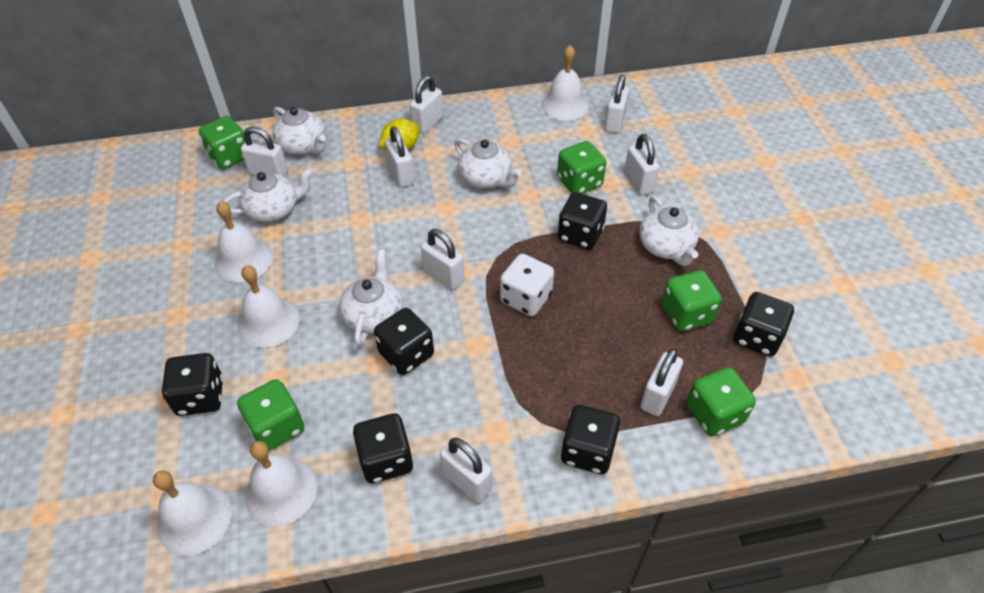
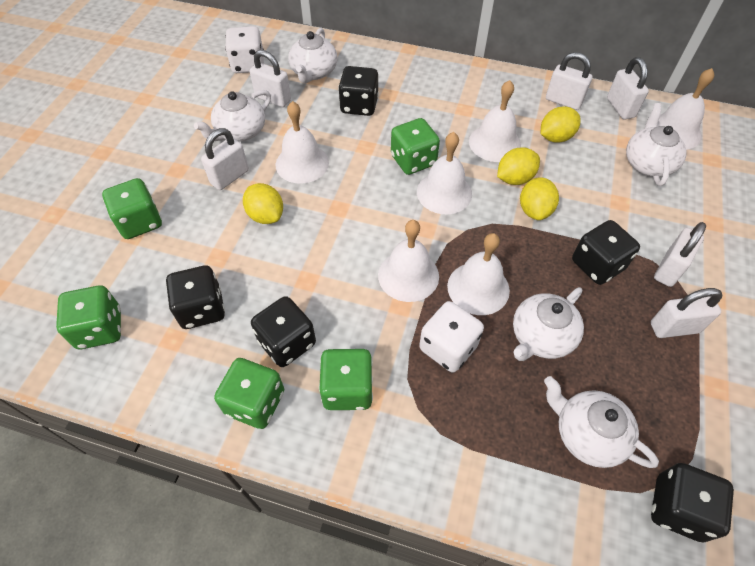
black dice: 6 -> 5
white bell: 5 -> 6
white dice: 1 -> 2
white padlock: 8 -> 6
yellow lemon: 1 -> 4

